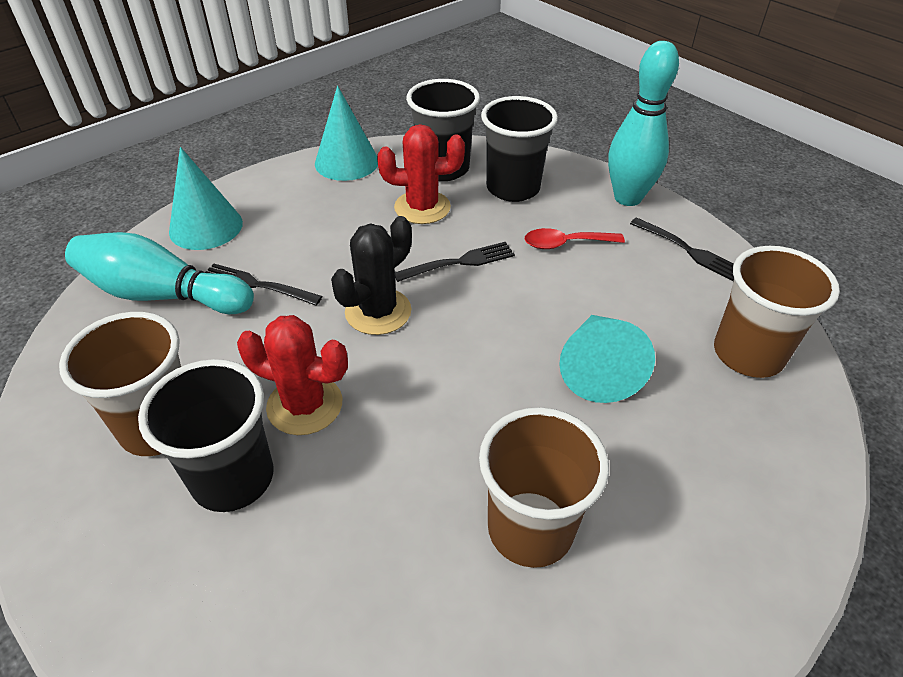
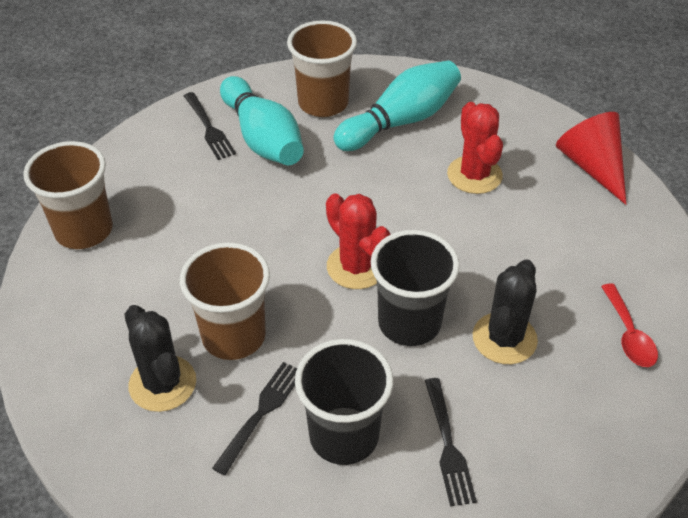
black cactus: 1 -> 2
black cup: 3 -> 2
red cone: 0 -> 1
turquoise cone: 3 -> 0

